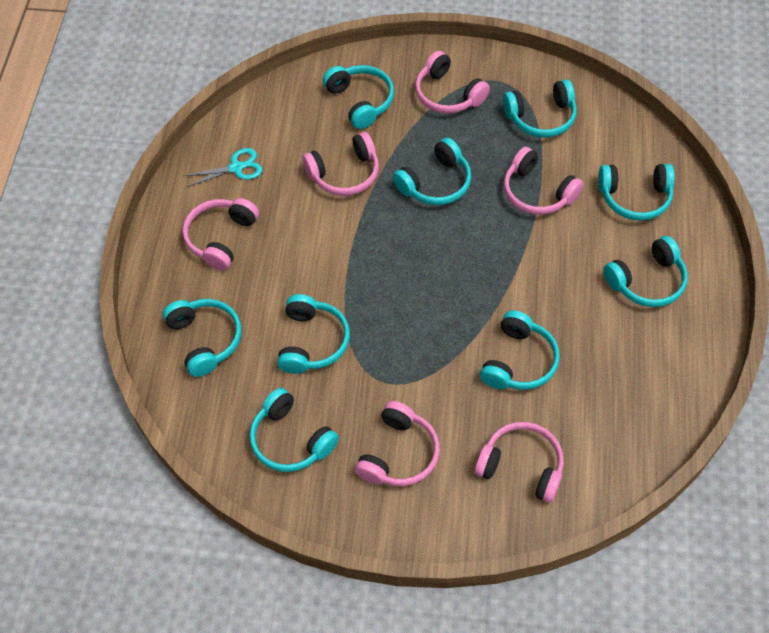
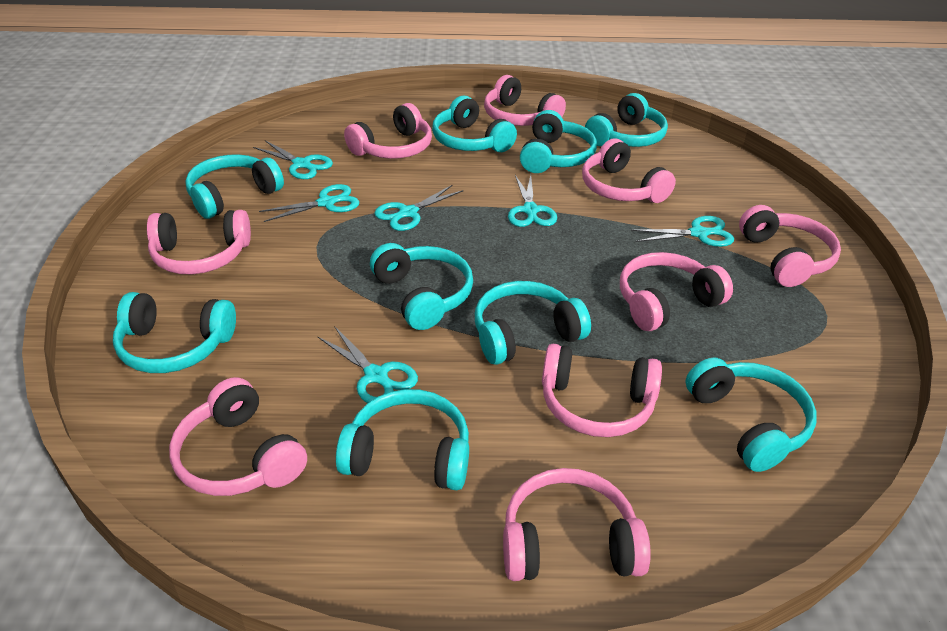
pink headphones: 6 -> 9
turquoise scissors: 1 -> 6

